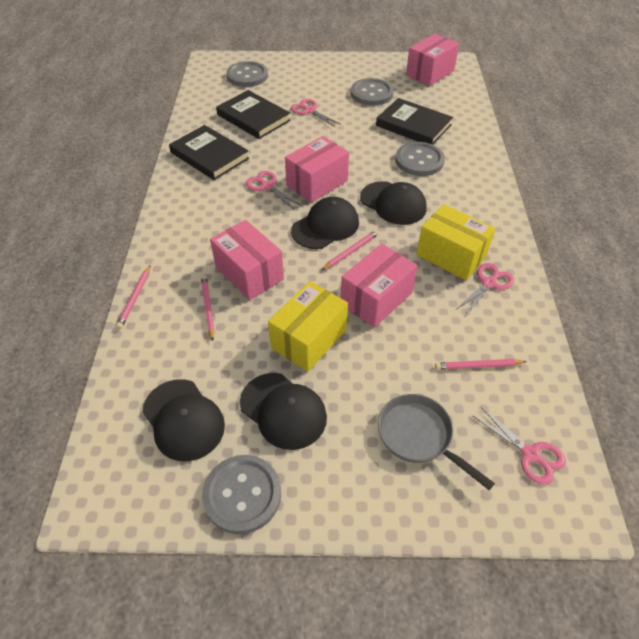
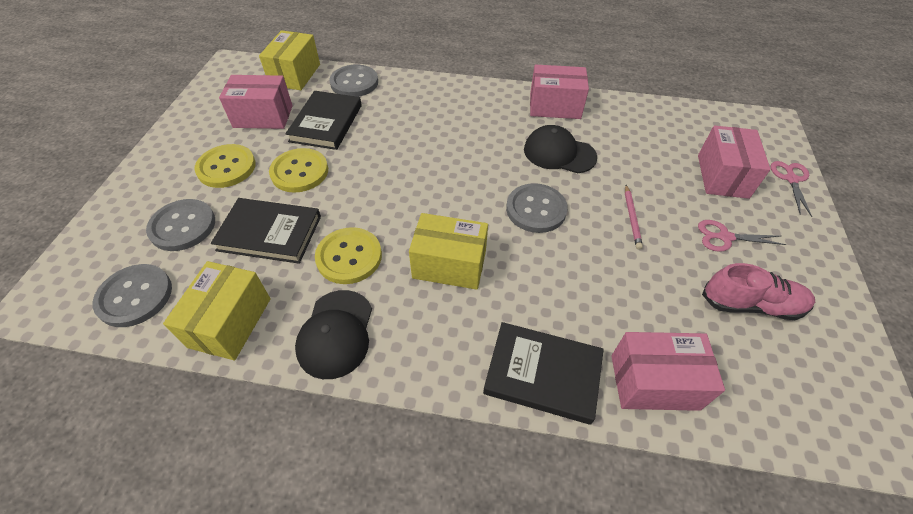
black cap: 4 -> 2
grey pan: 1 -> 0
pink pencil: 4 -> 1
pink scissors: 4 -> 2
pink shoe: 0 -> 1
yellow box: 2 -> 3
yellow button: 0 -> 3

